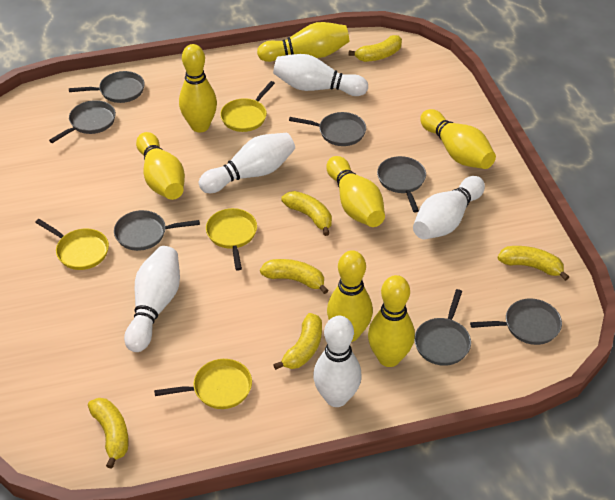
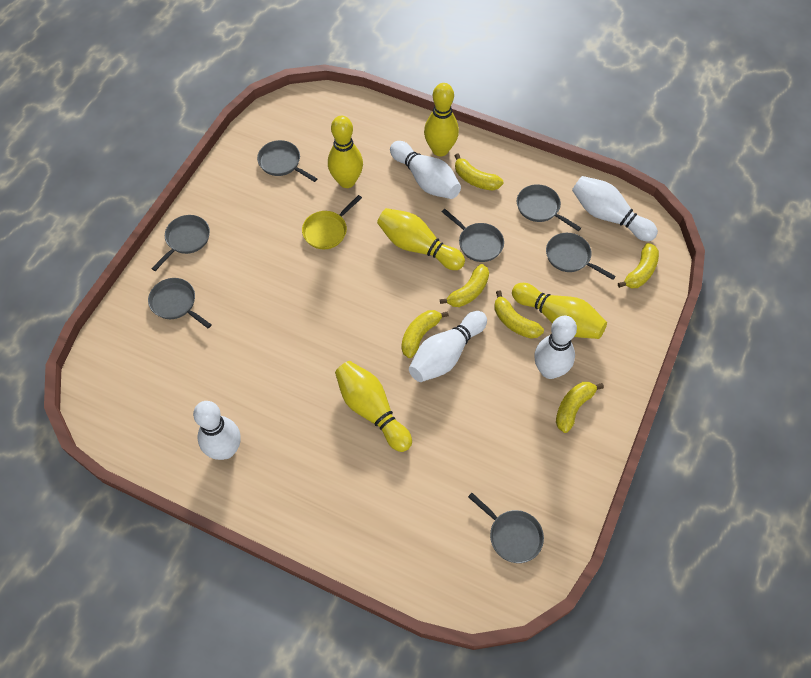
yellow bowling pin: 7 -> 5
yellow pan: 4 -> 1

